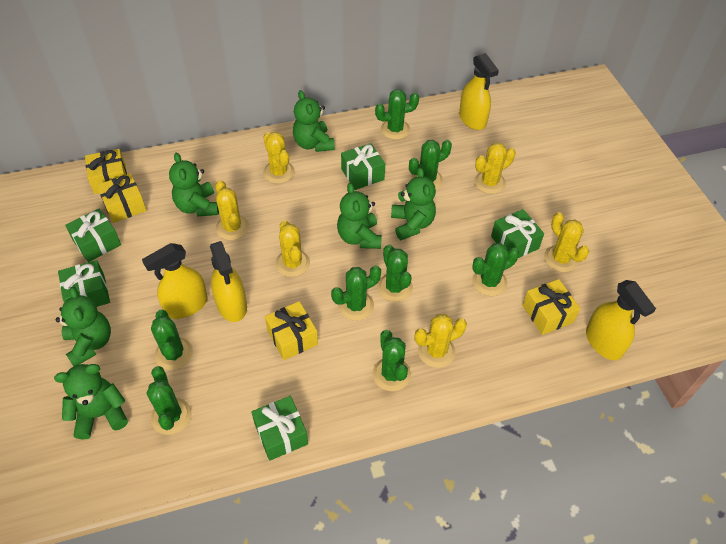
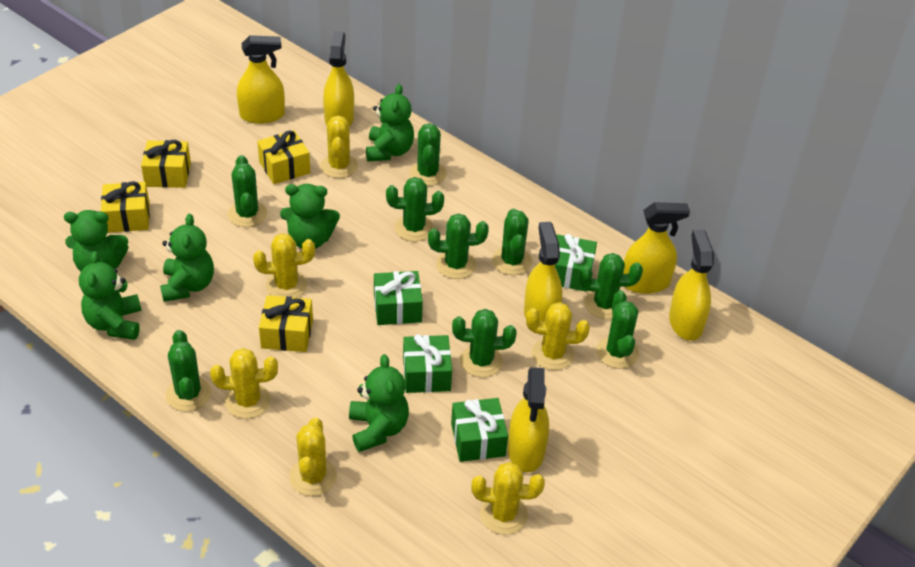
green cactus: 8 -> 9
green gift: 5 -> 4
yellow spray bottle: 4 -> 6

